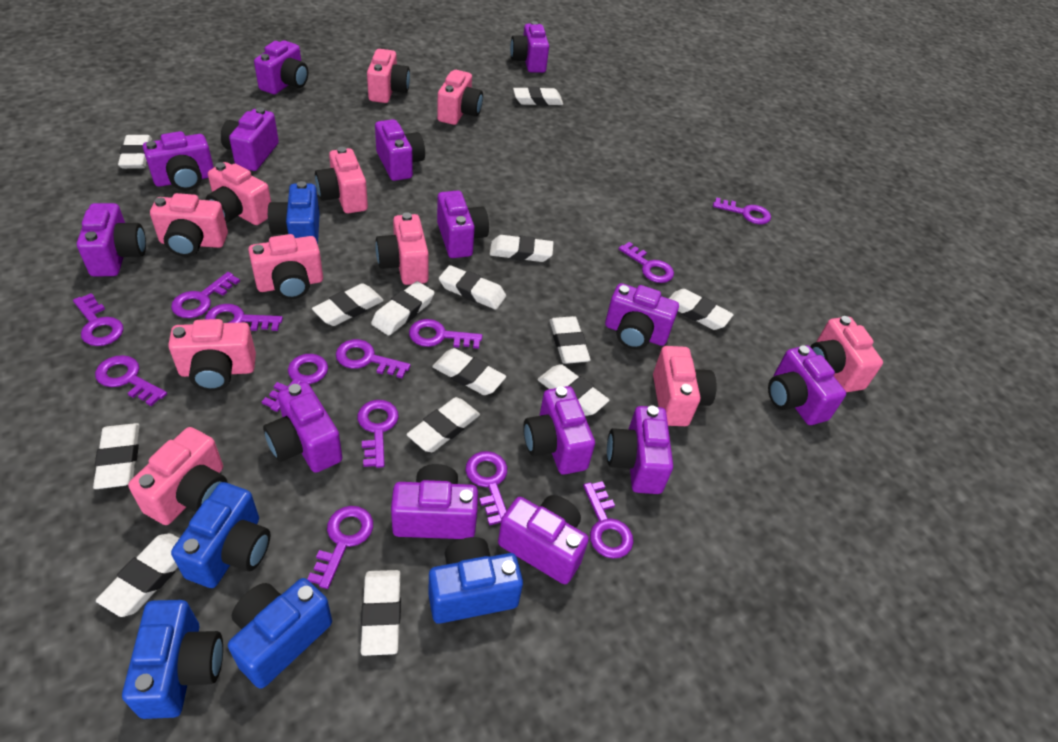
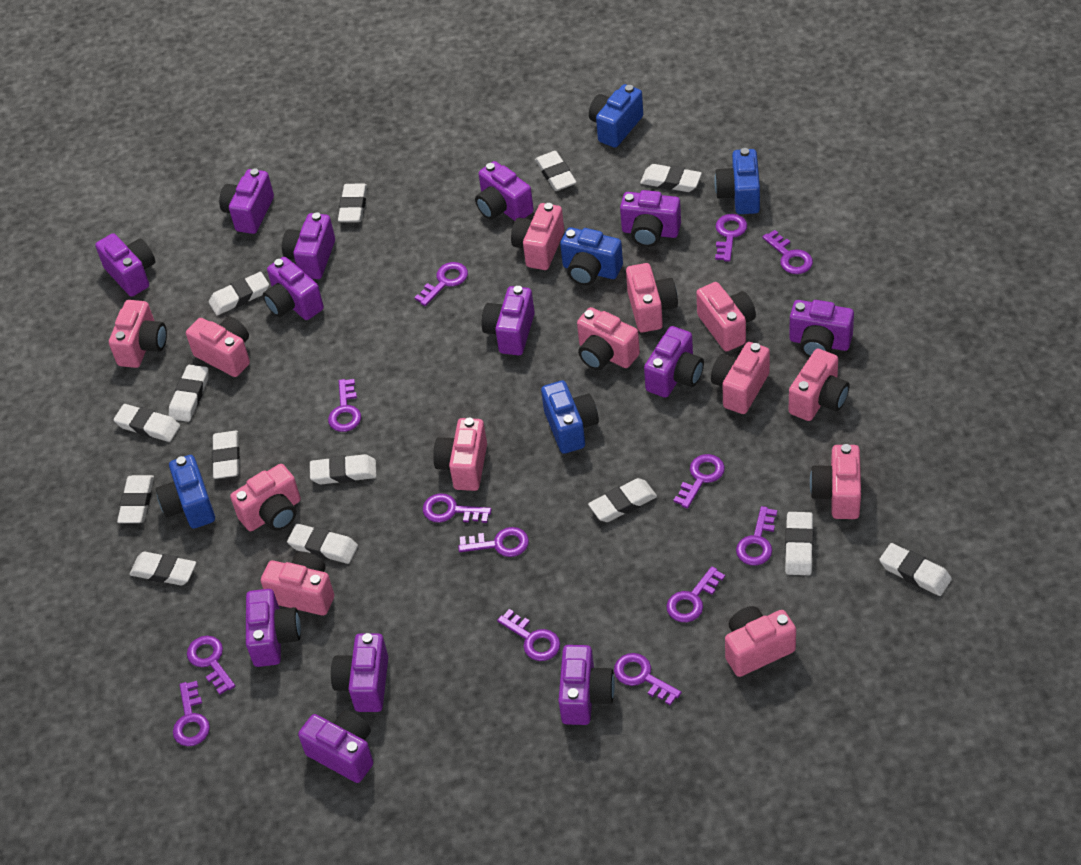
pink camera: 11 -> 13
purple camera: 14 -> 13

